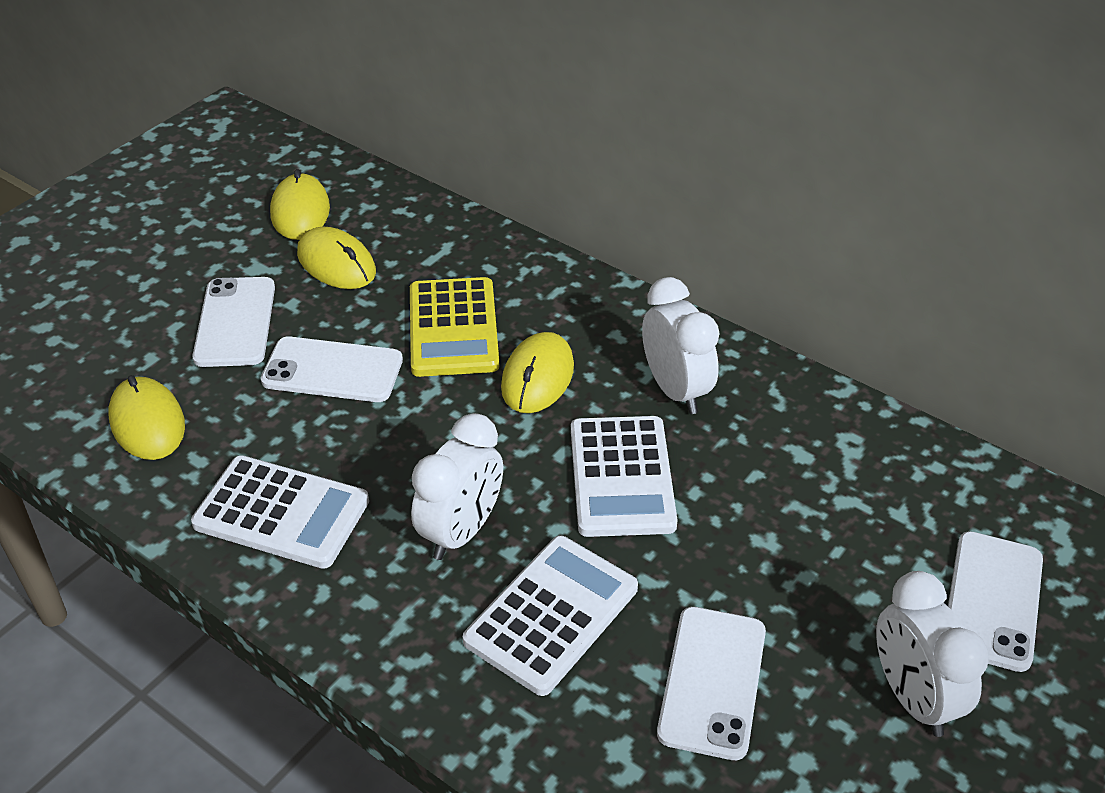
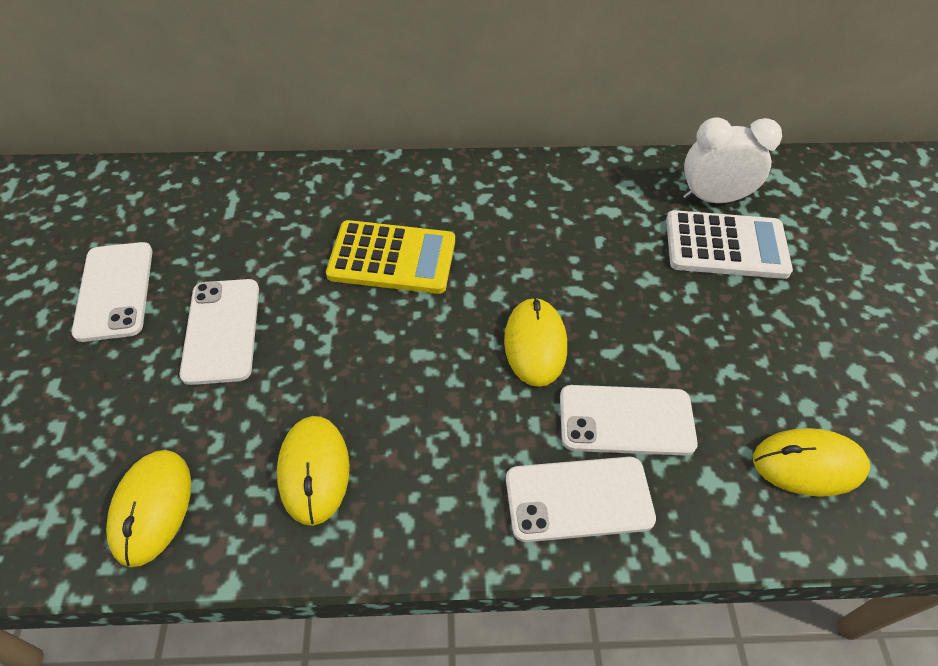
white calculator: 3 -> 1
white clock: 3 -> 1

